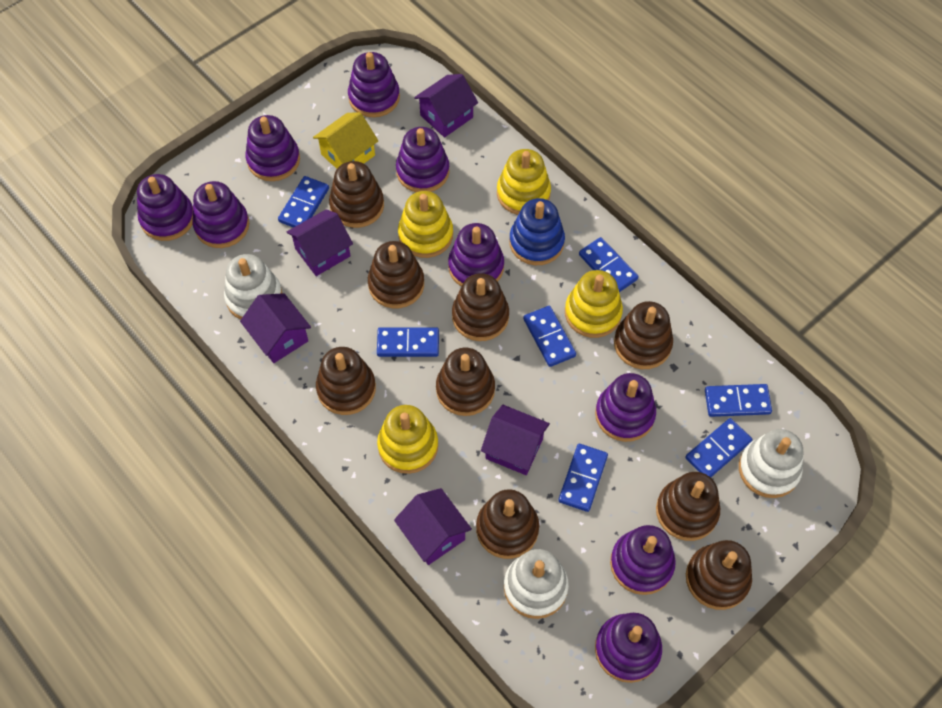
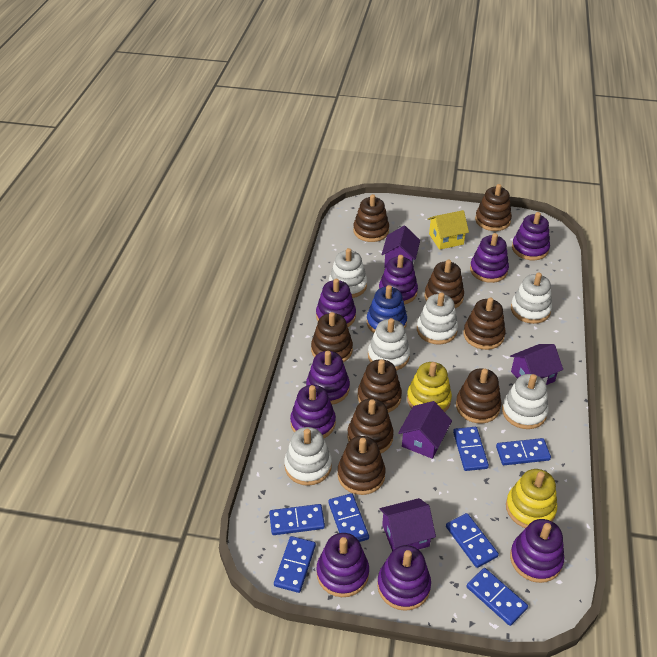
purple house: 5 -> 4
white stacking toy: 3 -> 6
yellow stacking toy: 4 -> 2

